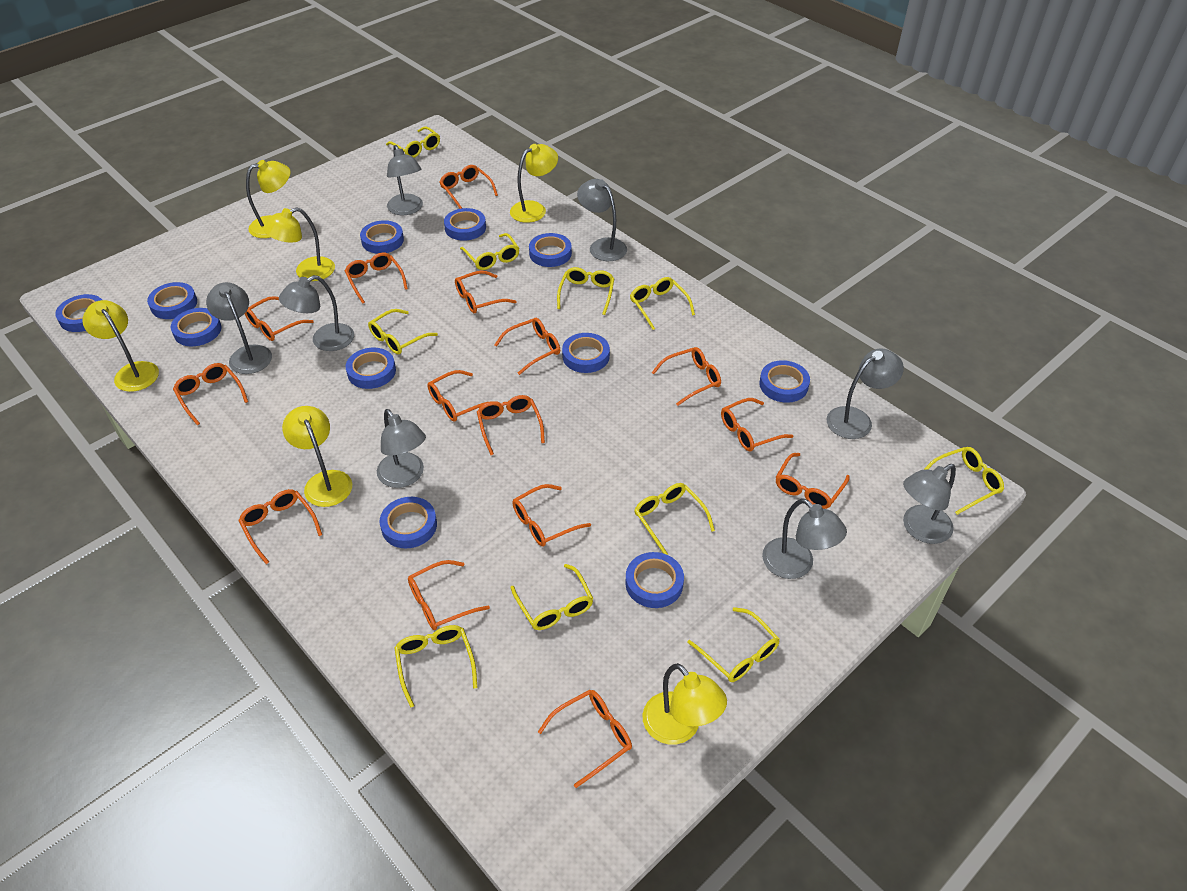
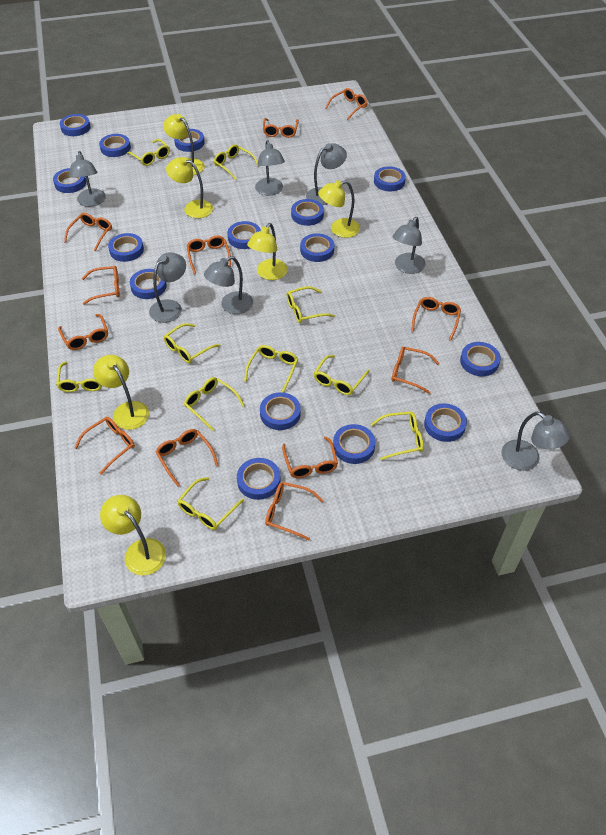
blue tape: 11 -> 15
grey lamp: 8 -> 7
orange glasses: 15 -> 12

